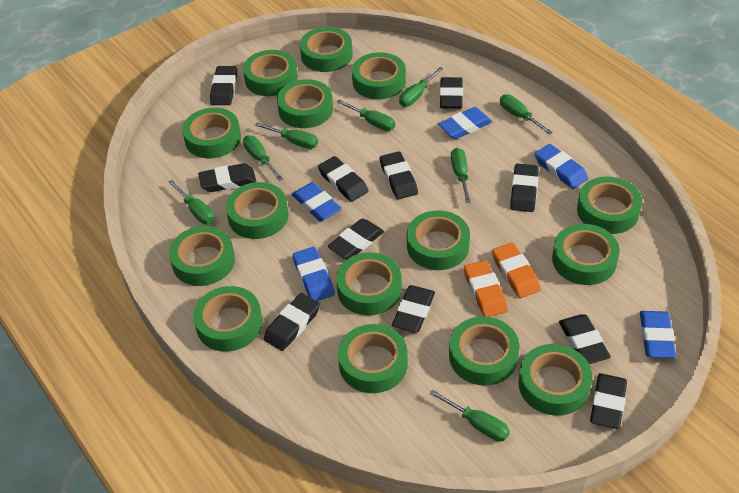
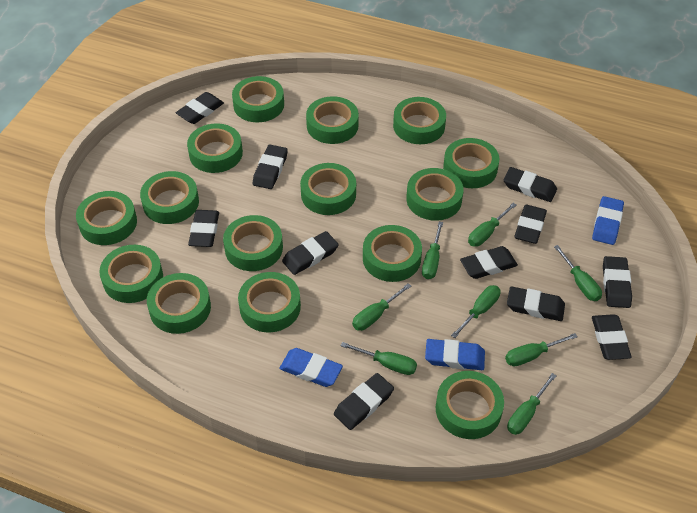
blue eraser: 5 -> 3
orange eraser: 2 -> 0

